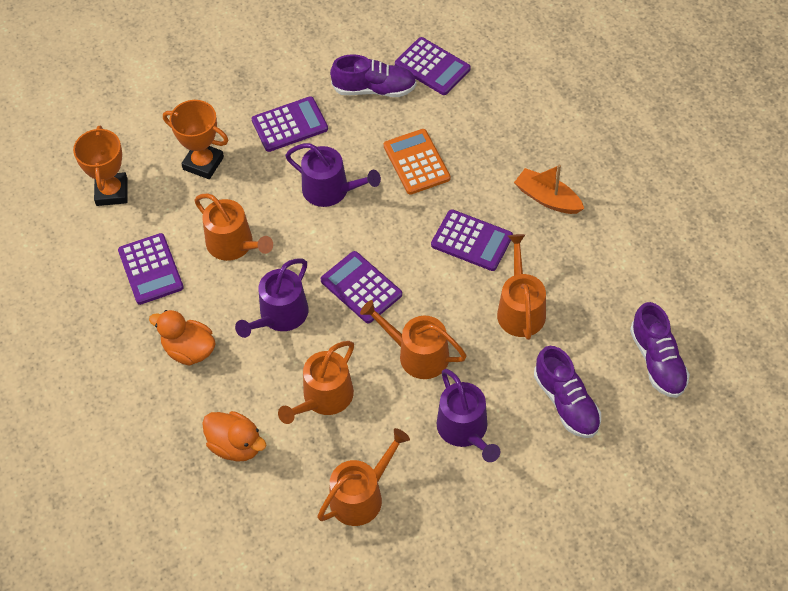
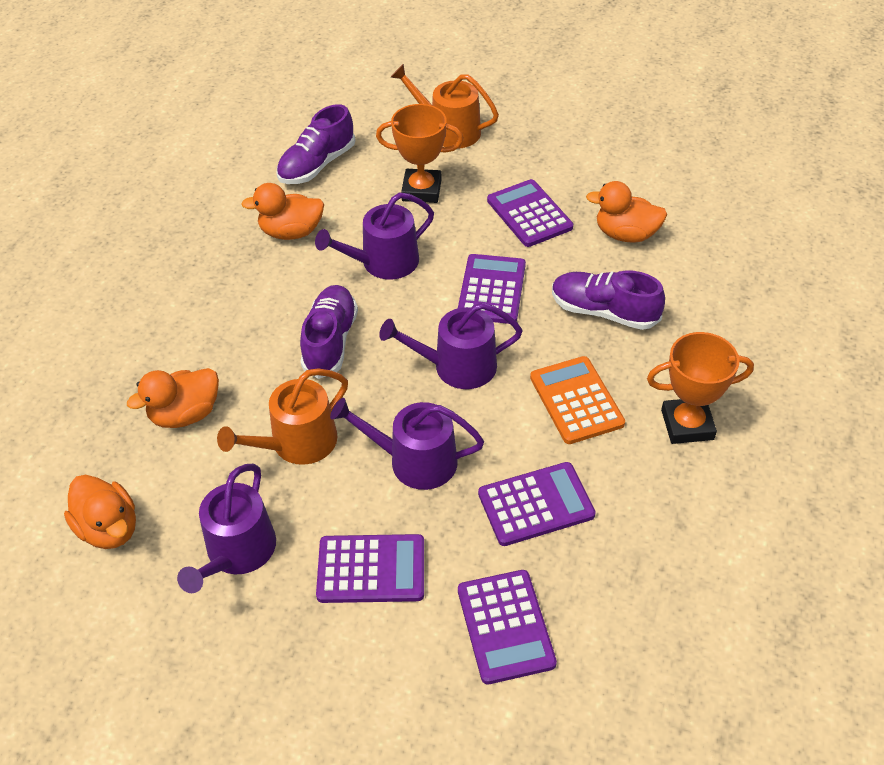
orange boat: 1 -> 0
orange duck: 2 -> 4
orange watering can: 5 -> 2
purple watering can: 3 -> 4

